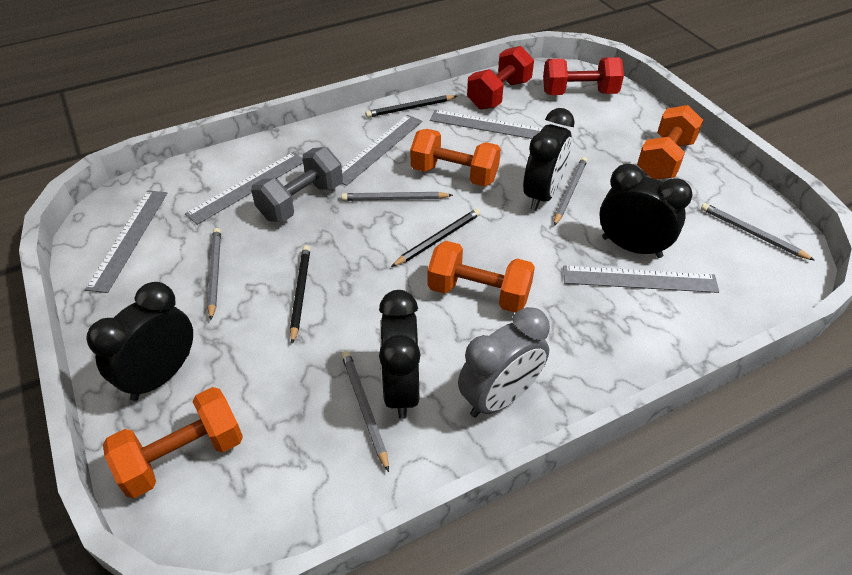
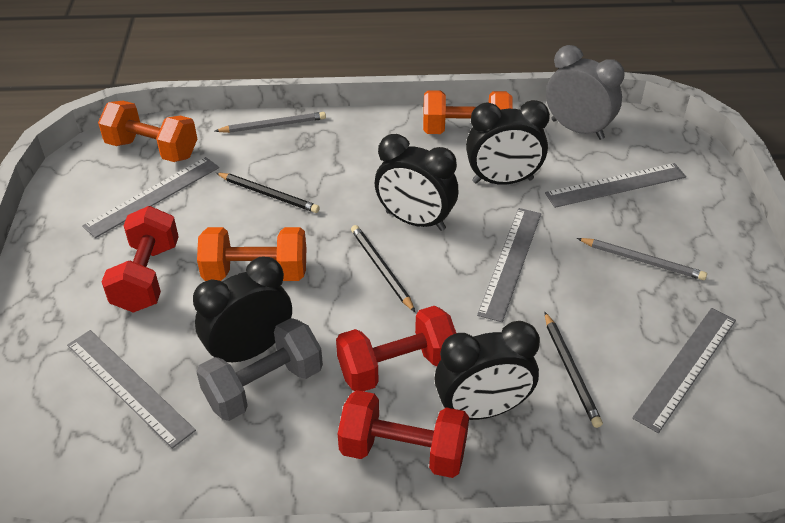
grey pencil: 5 -> 2
orange dumbbell: 4 -> 3
red dumbbell: 2 -> 3

